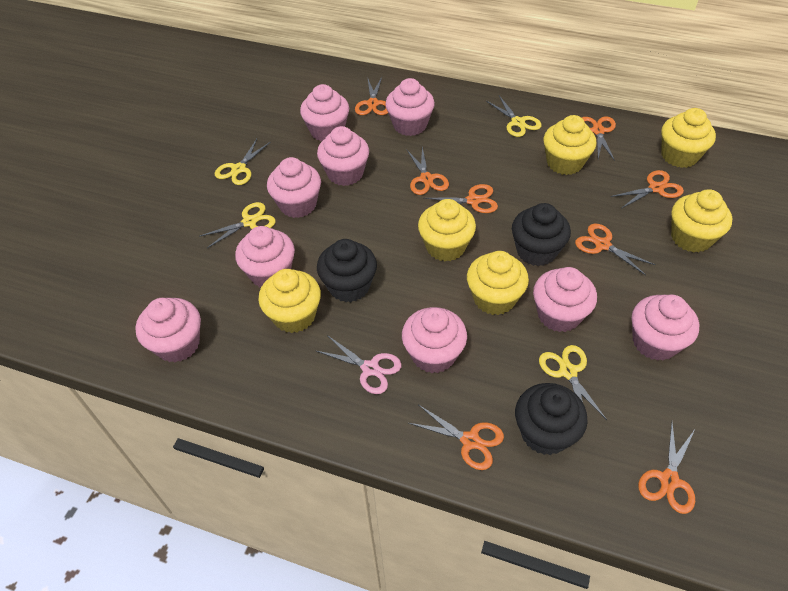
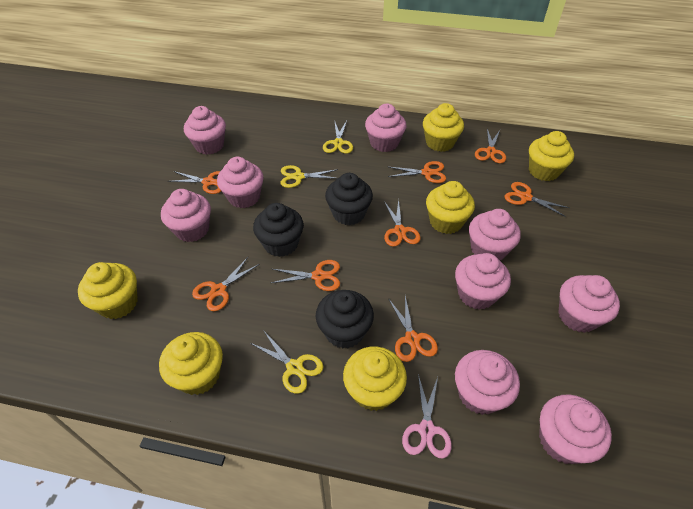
yellow scissors: 4 -> 3

